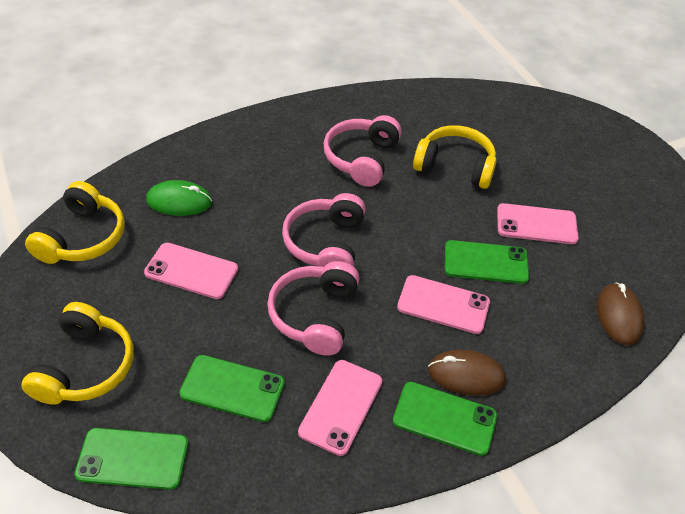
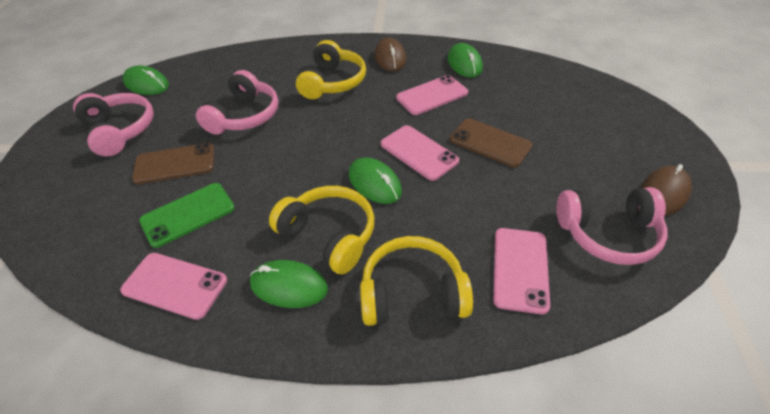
brown phone: 0 -> 2
green mouse: 1 -> 4
green phone: 4 -> 1

